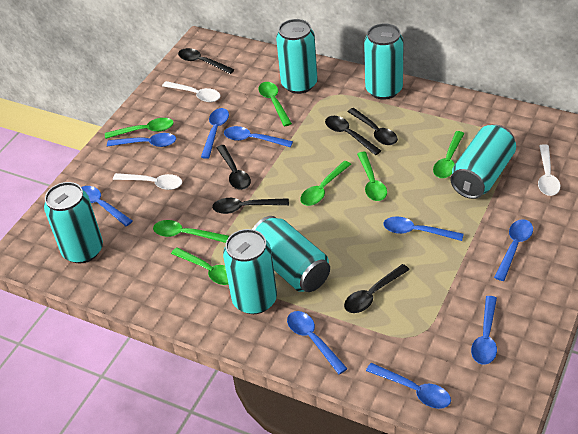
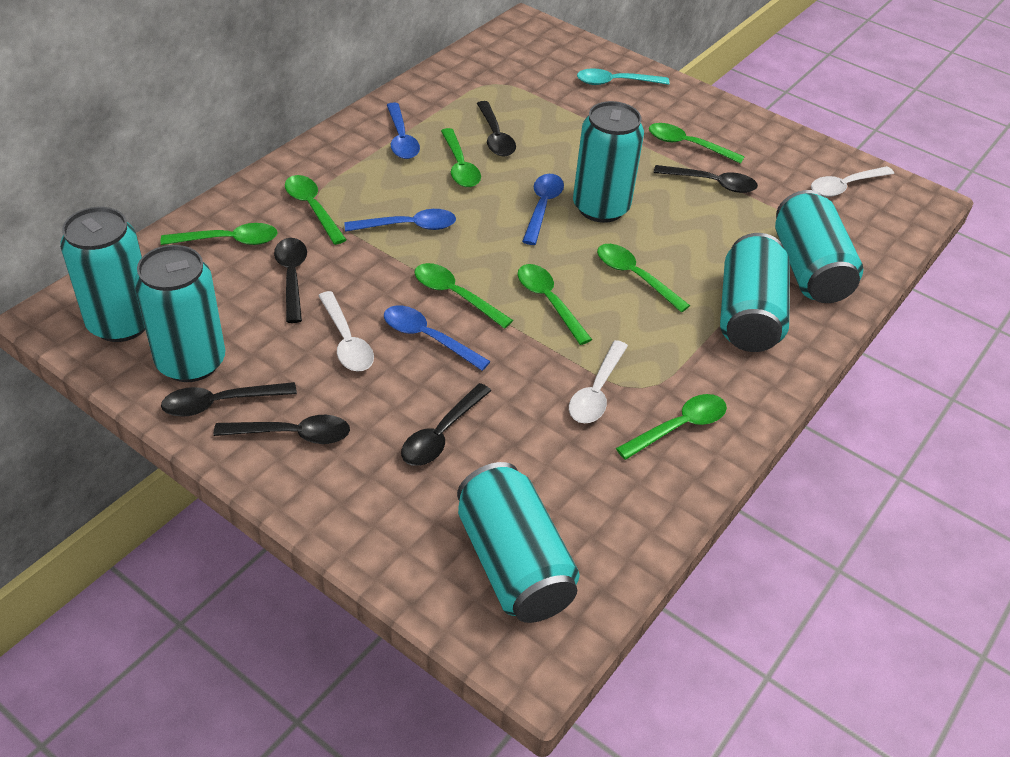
blue spoon: 9 -> 4
green spoon: 7 -> 8
turquoise spoon: 0 -> 1

